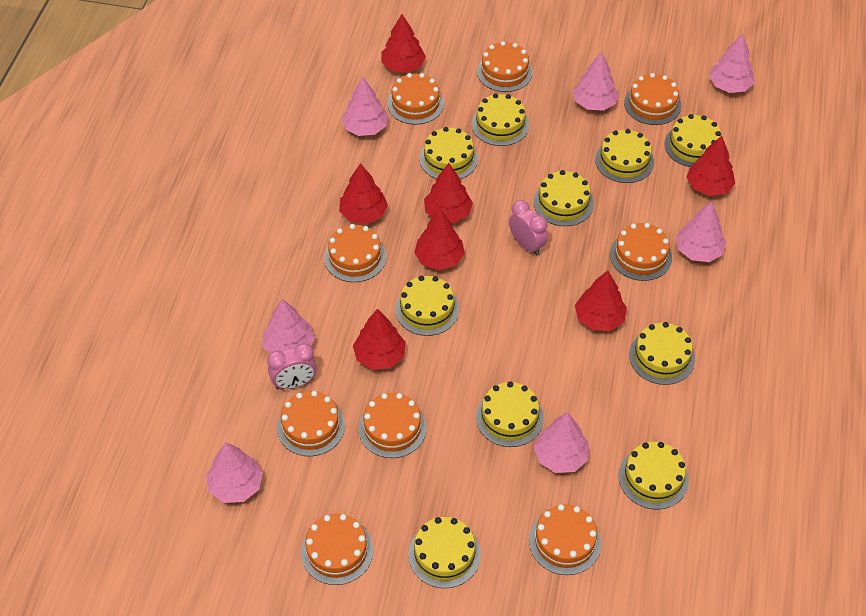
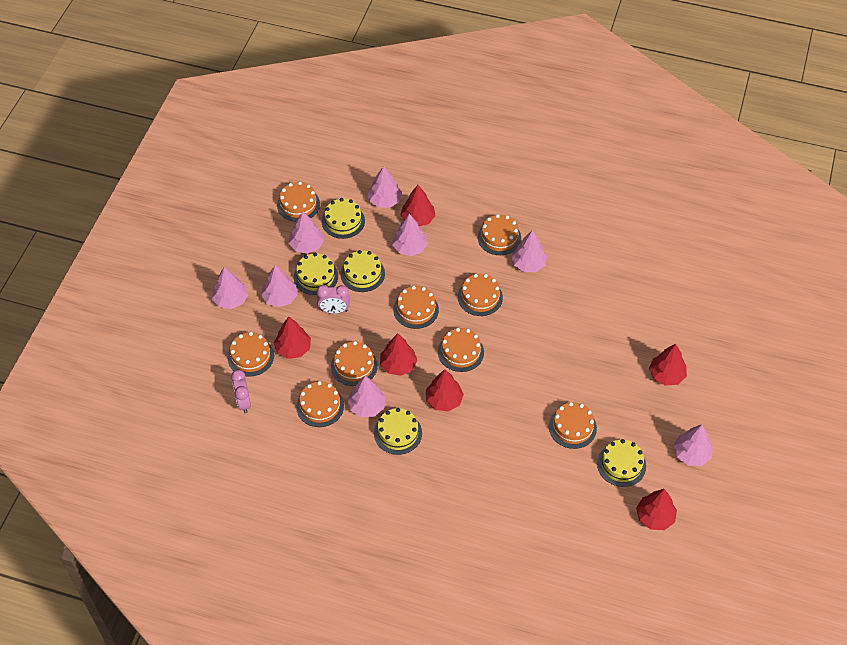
pink tree: 7 -> 8
red tree: 7 -> 6
yellow cake: 10 -> 5

